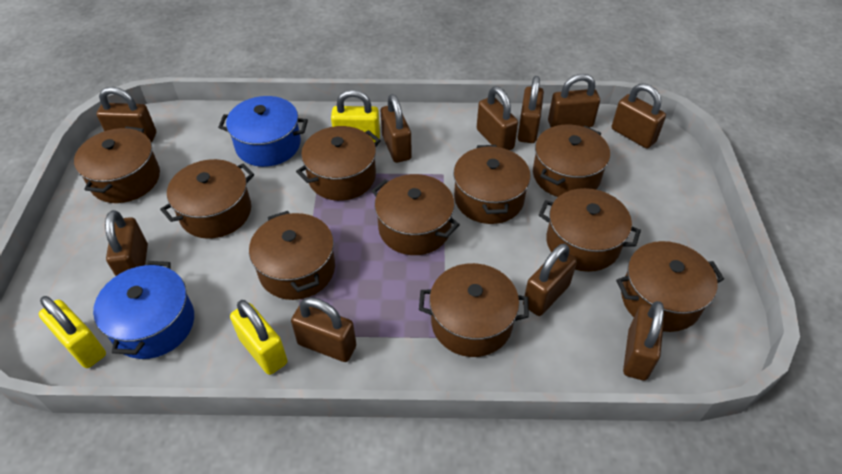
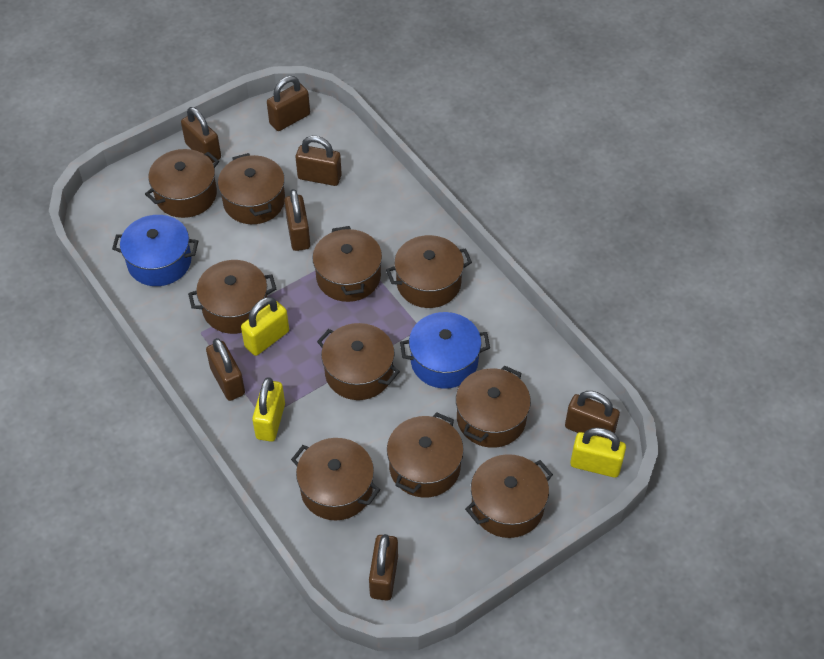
brown padlock: 10 -> 7

